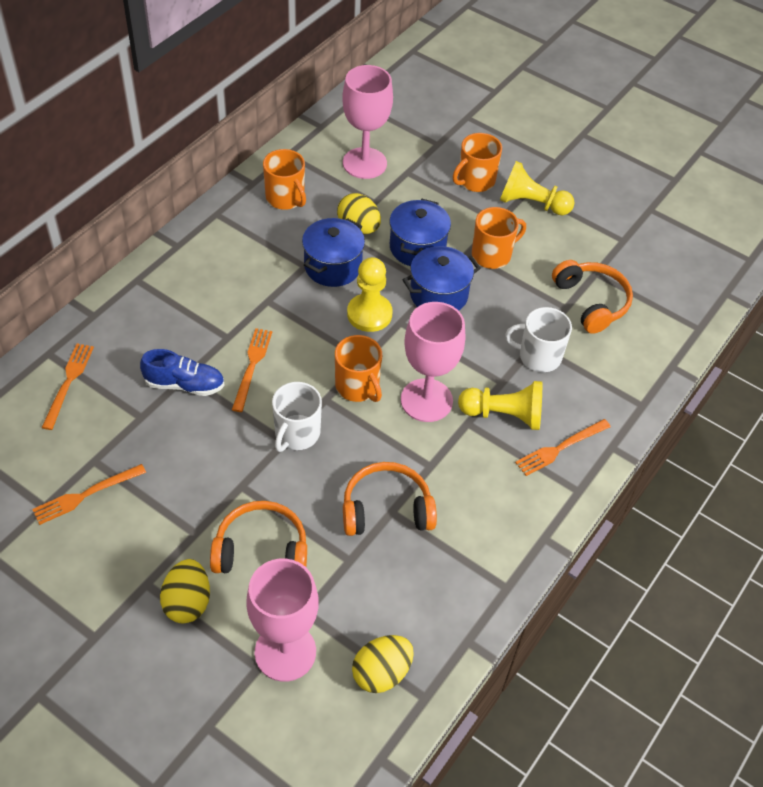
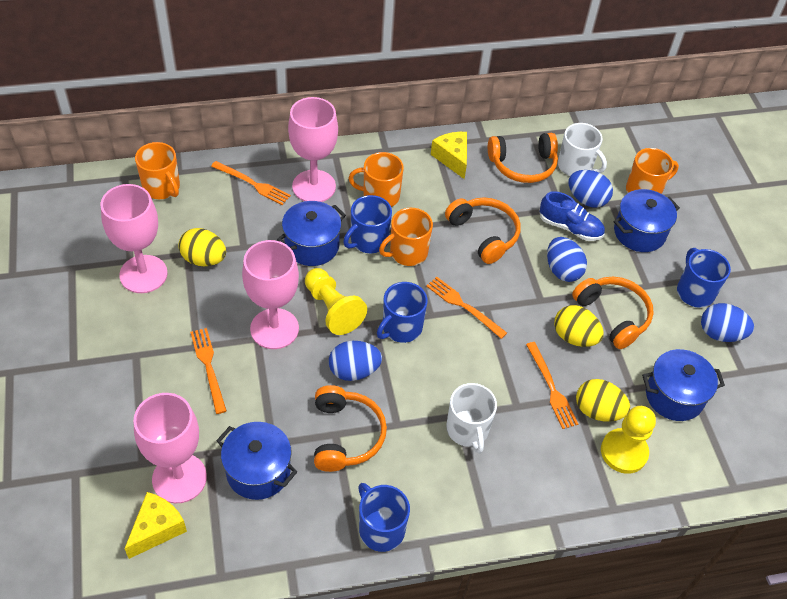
blue egg: 0 -> 4
blue mug: 0 -> 4
blue pot: 3 -> 4
orange headphones: 3 -> 4
pink goblet: 3 -> 4
yellow cheese: 0 -> 2
yellow pawn: 3 -> 2

